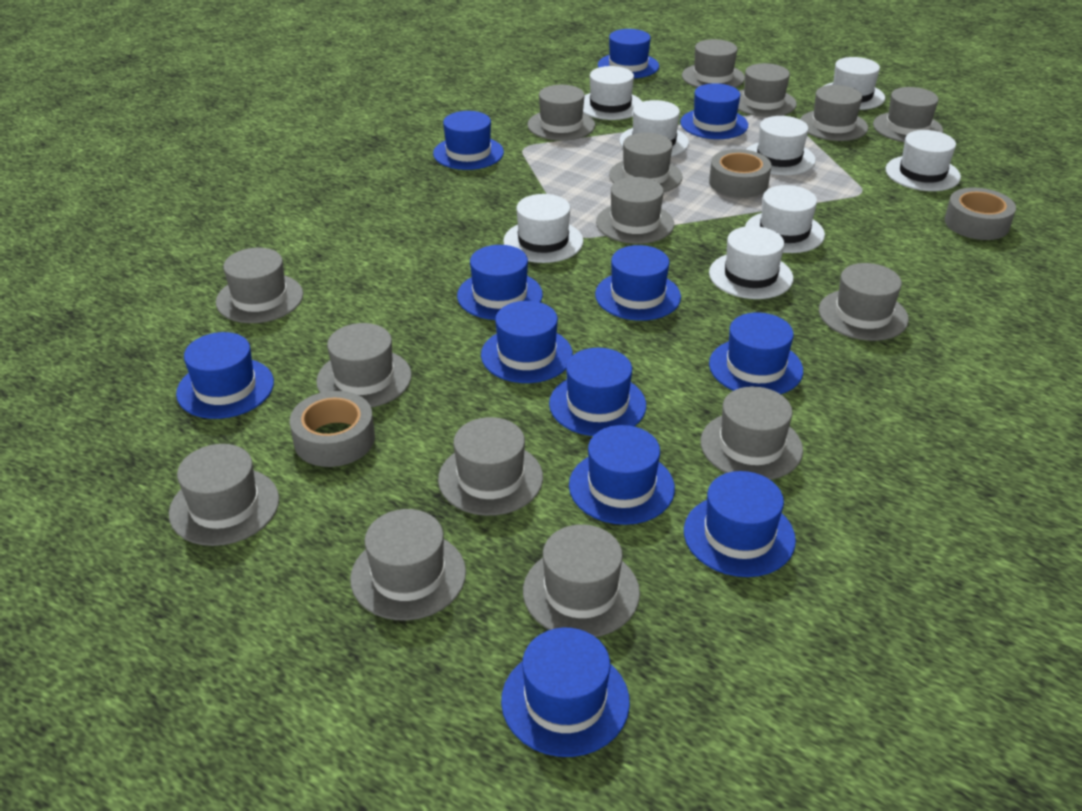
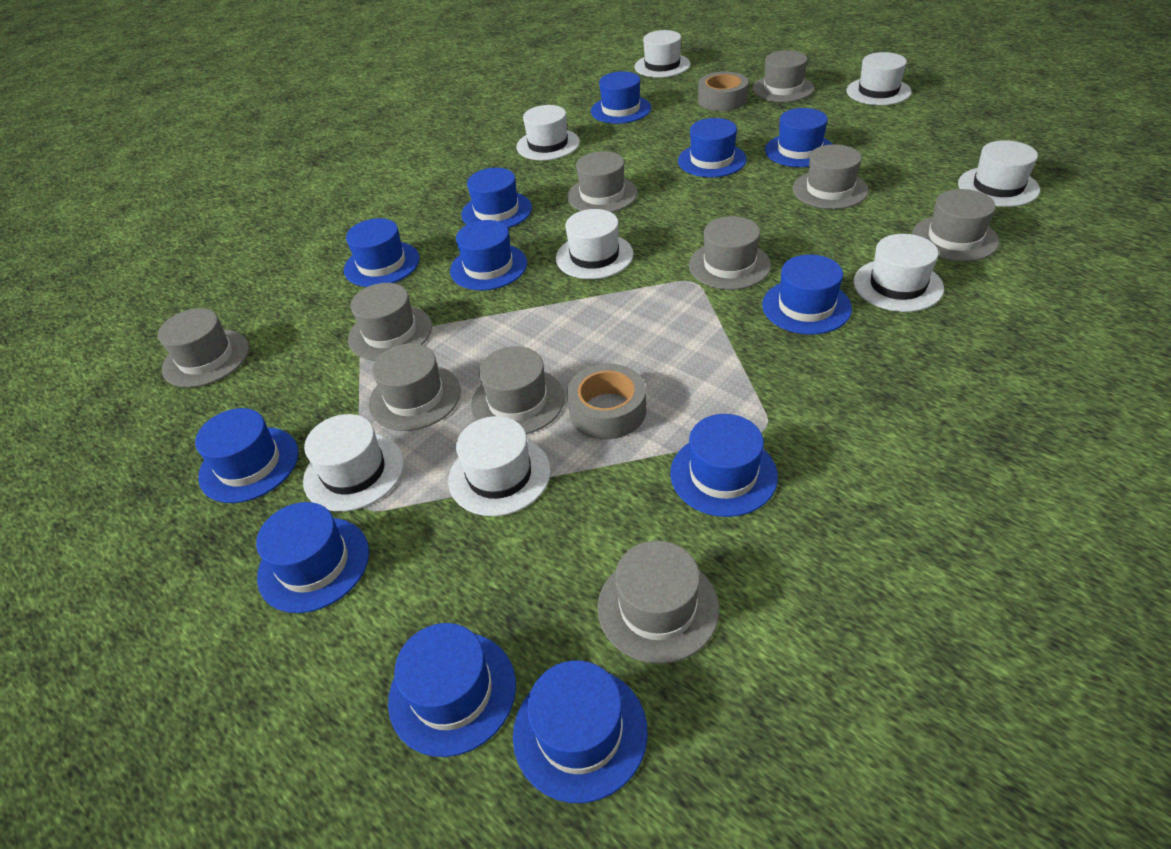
grey hat: 15 -> 10
grey tape: 3 -> 2

